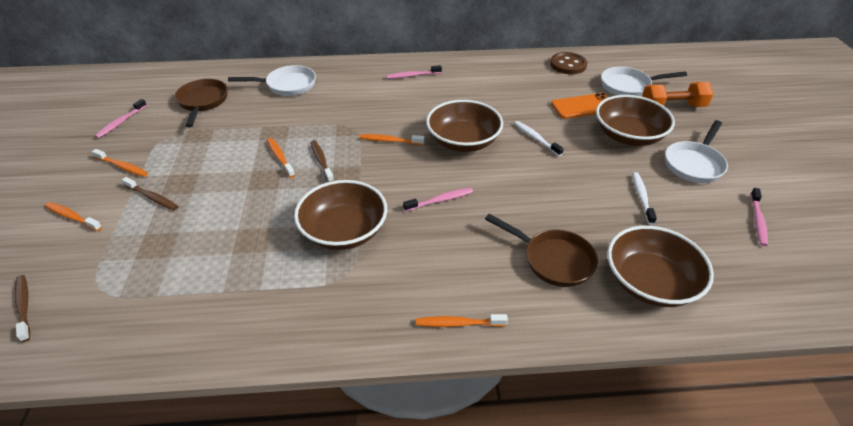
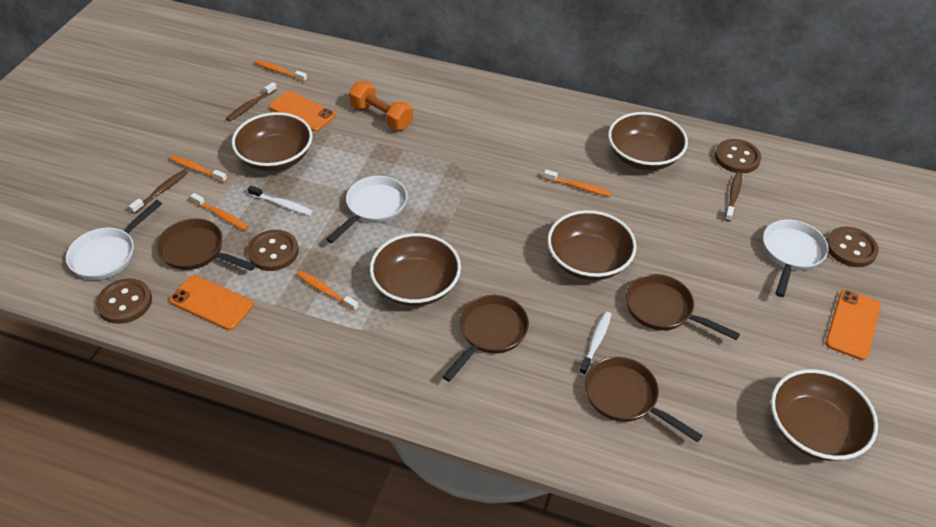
brown bowl: 4 -> 5
brown button: 1 -> 4
brown pan: 2 -> 4
orange phone: 1 -> 3
pink toothbrush: 4 -> 0

